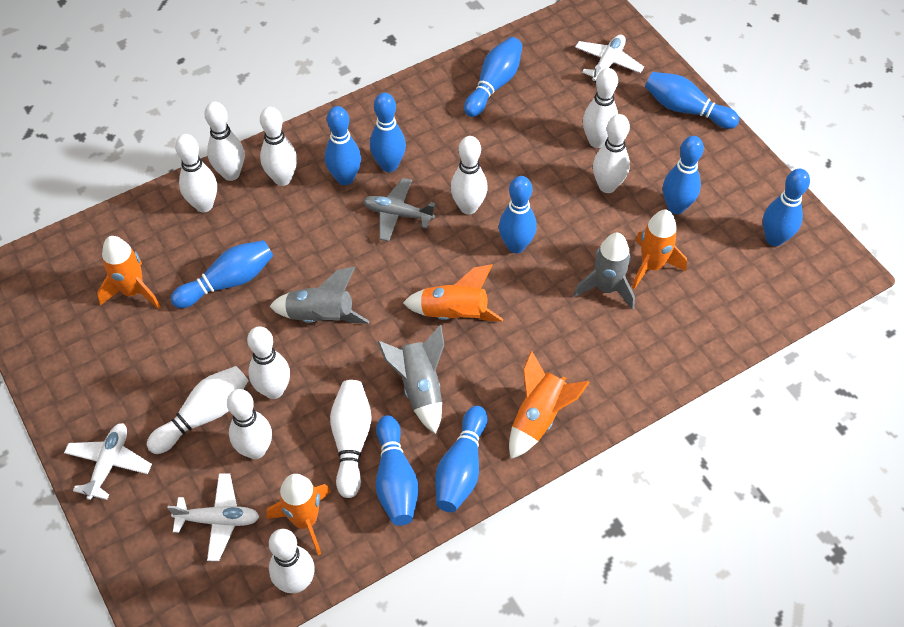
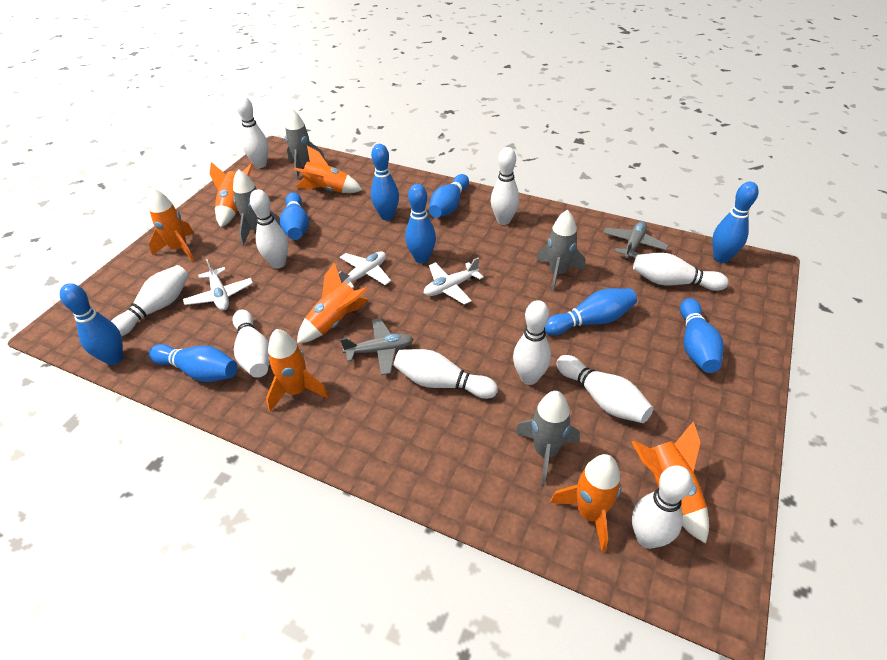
blue bowling pin: 10 -> 9
grey plane: 1 -> 2
grey rocket: 3 -> 4
orange rocket: 5 -> 7
white bowling pin: 11 -> 10

